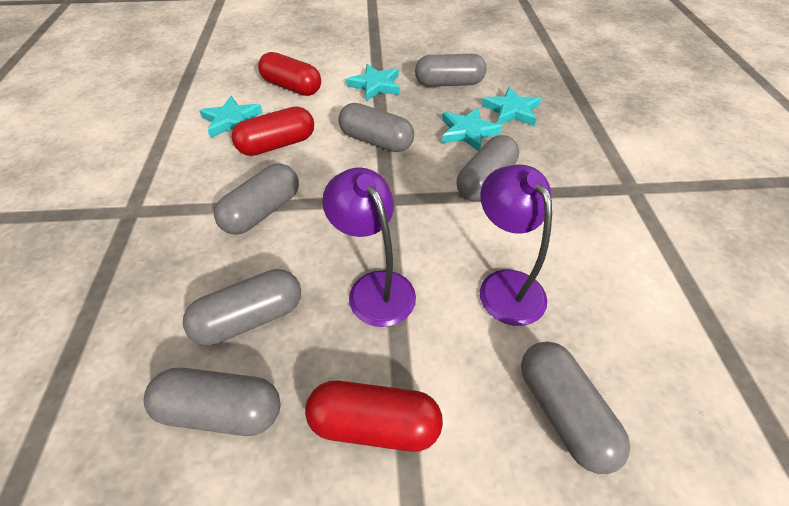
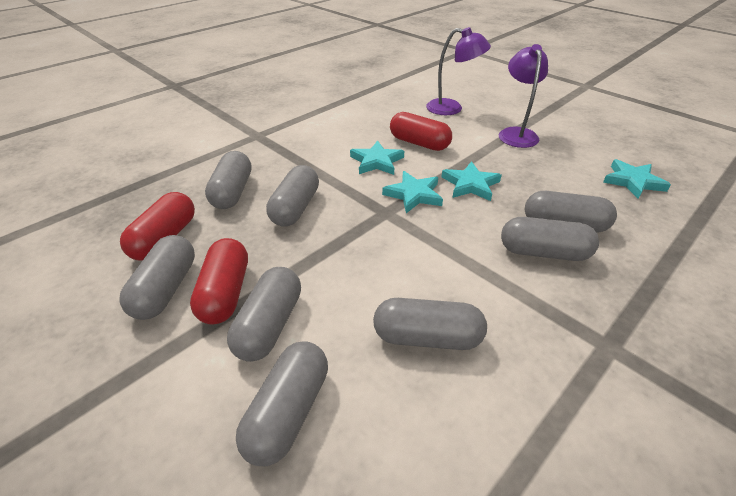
grey capsule: 7 -> 8

